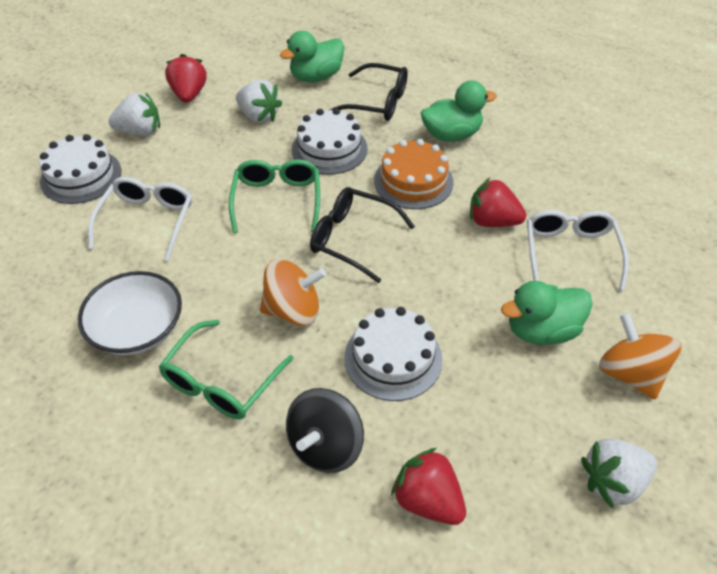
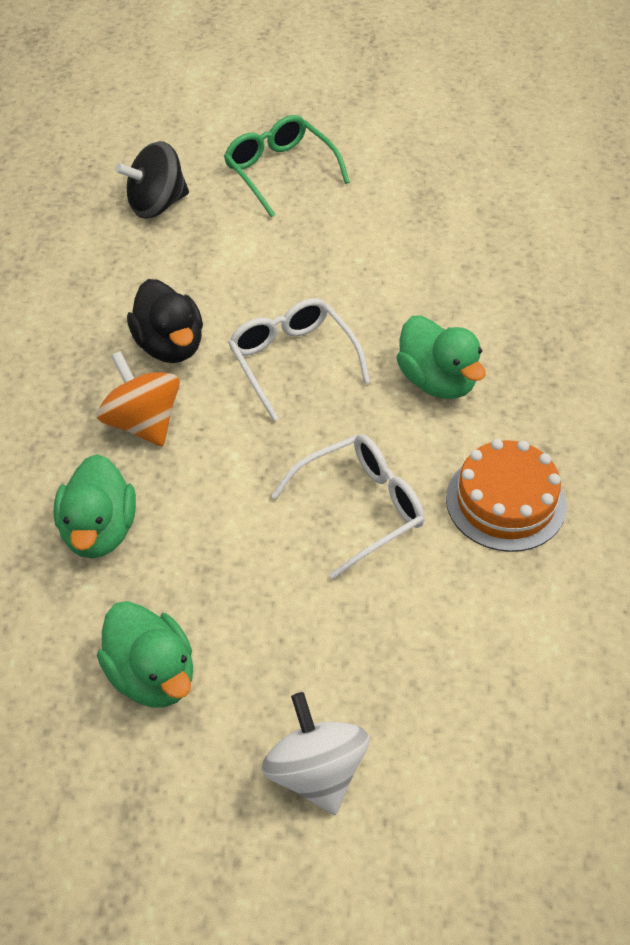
black duck: 0 -> 1
black glasses: 2 -> 0
green glasses: 2 -> 1
orange spinning top: 2 -> 1
red strawberry: 3 -> 0
white bowl: 1 -> 0
white cake: 3 -> 0
white spinning top: 0 -> 1
white strawberry: 3 -> 0

